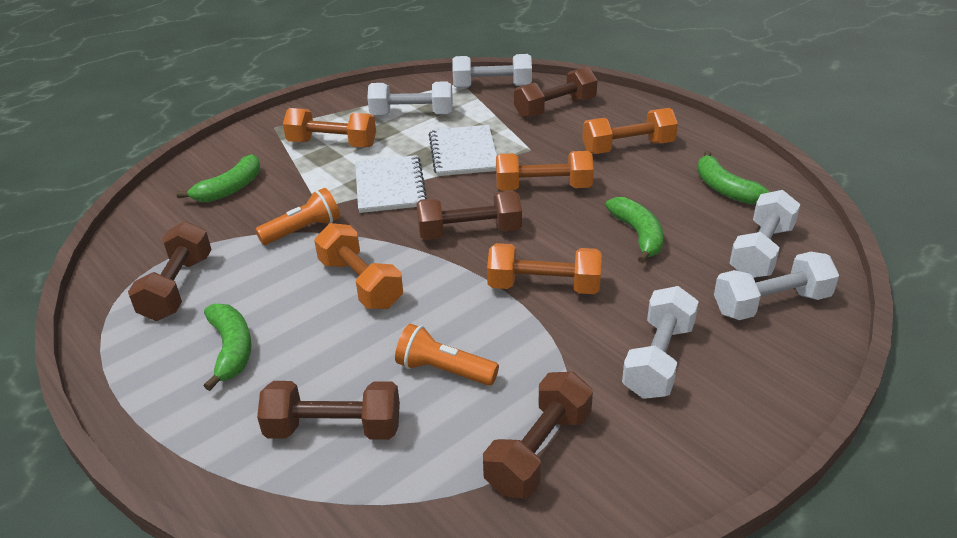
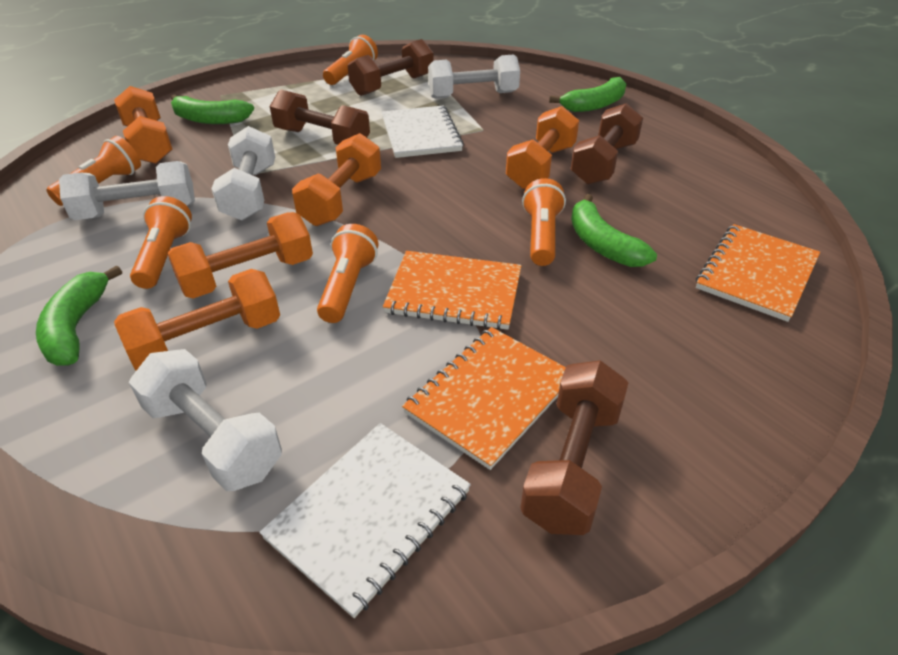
brown dumbbell: 5 -> 4
orange flashlight: 2 -> 5
orange notebook: 0 -> 3
white dumbbell: 5 -> 4

